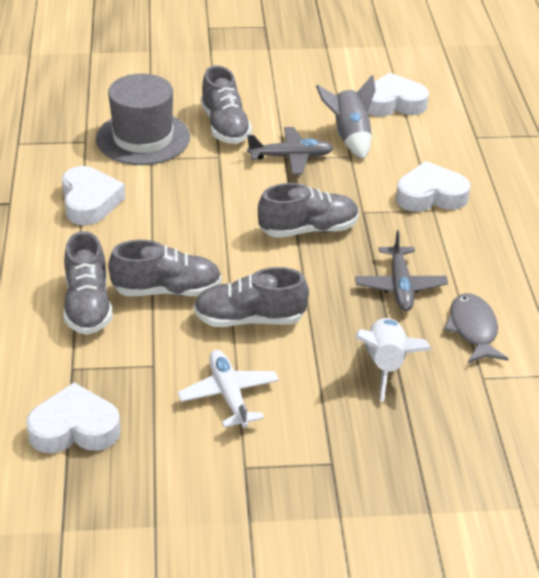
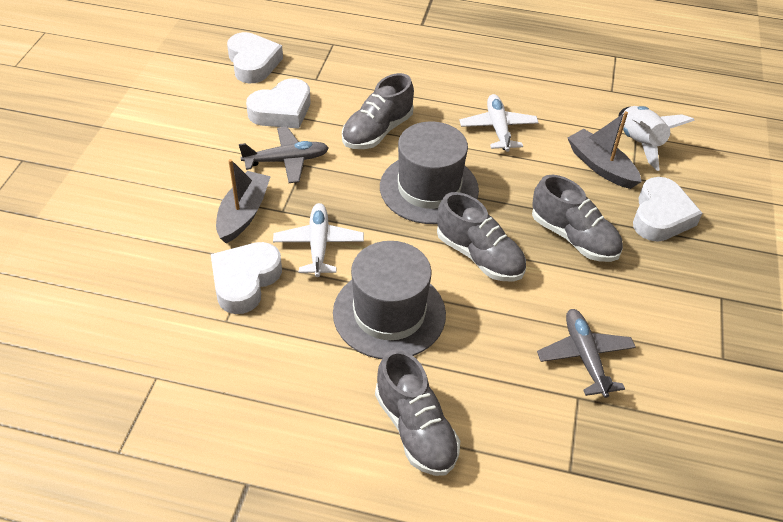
grey boat: 0 -> 2
grey fish: 1 -> 0
grey hat: 1 -> 2
grey rocket: 1 -> 0
grey shoe: 5 -> 4
white plane: 1 -> 2

